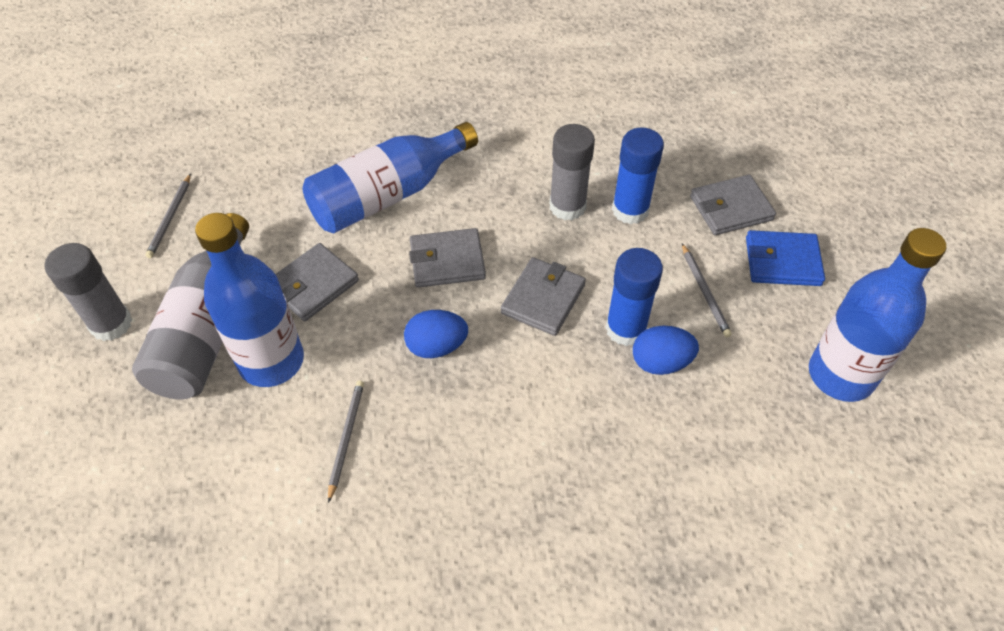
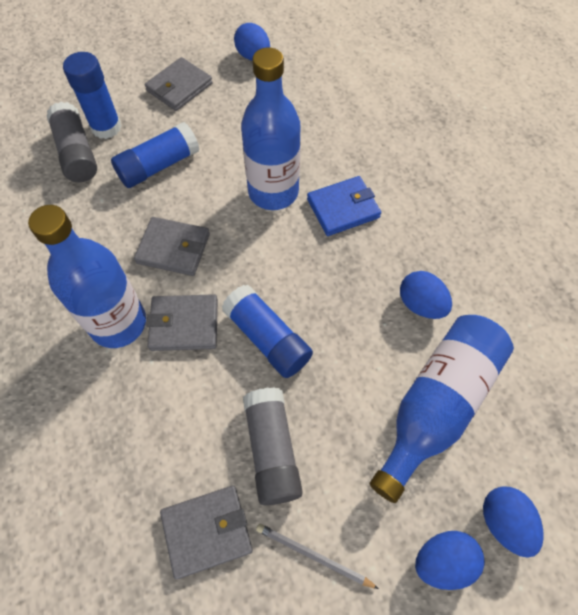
blue egg: 2 -> 4
blue glue stick: 2 -> 3
grey bottle: 1 -> 0
grey pencil: 3 -> 1

